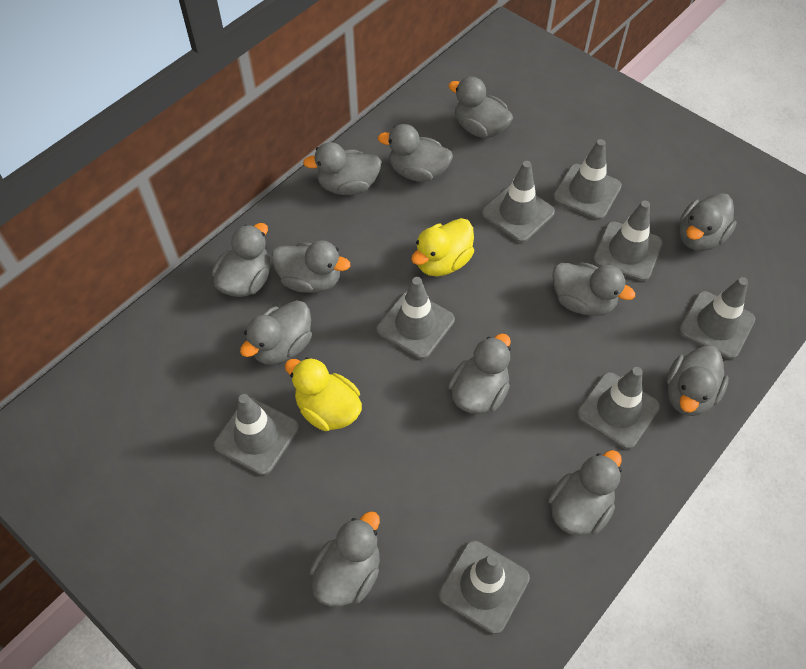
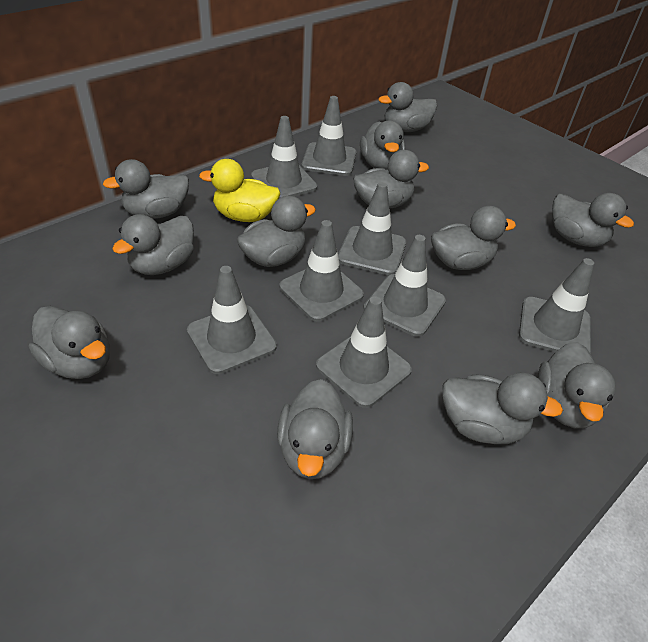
yellow duck: 2 -> 1

